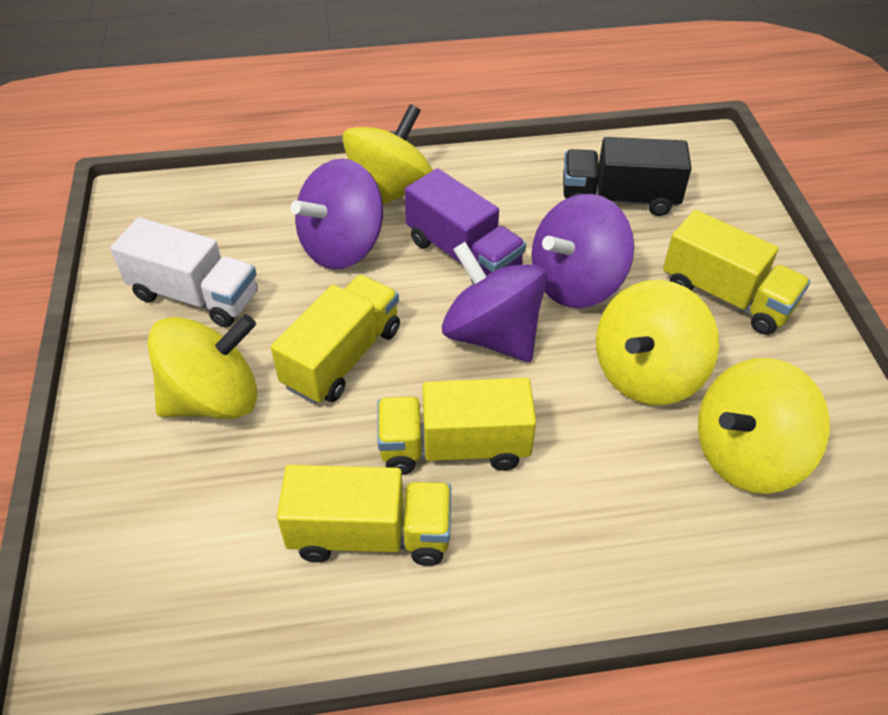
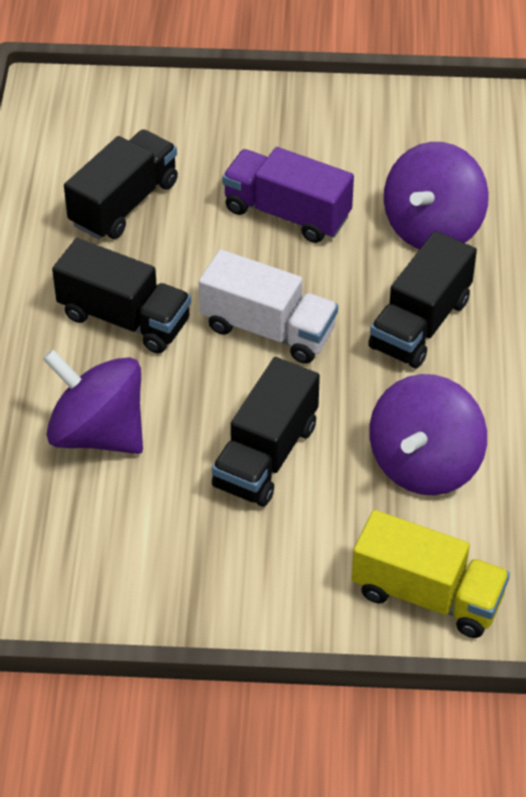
black truck: 1 -> 4
yellow spinning top: 4 -> 0
yellow truck: 4 -> 1

